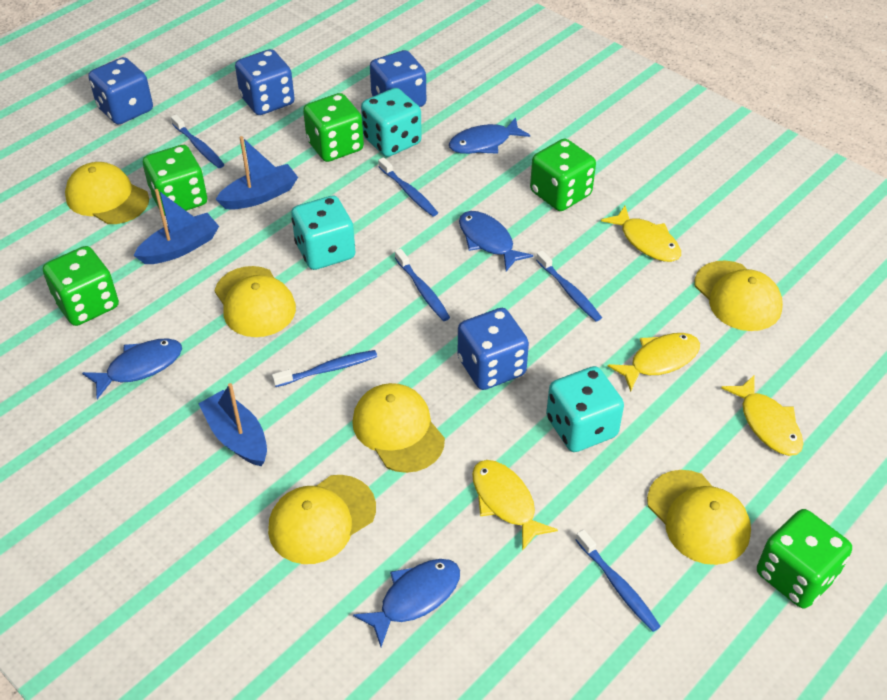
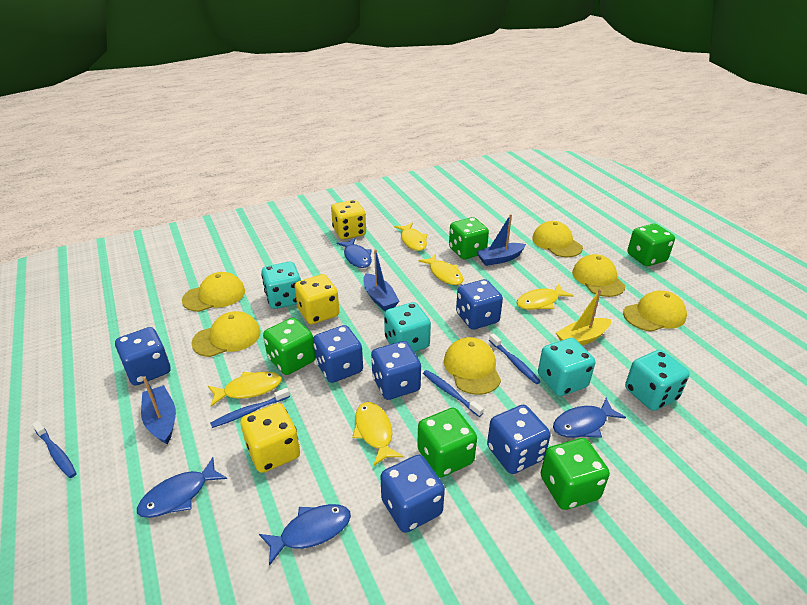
blue dice: 4 -> 6
blue toothbrush: 6 -> 4
turquoise dice: 3 -> 4
yellow boat: 0 -> 1
yellow dice: 0 -> 3
yellow fish: 4 -> 5

